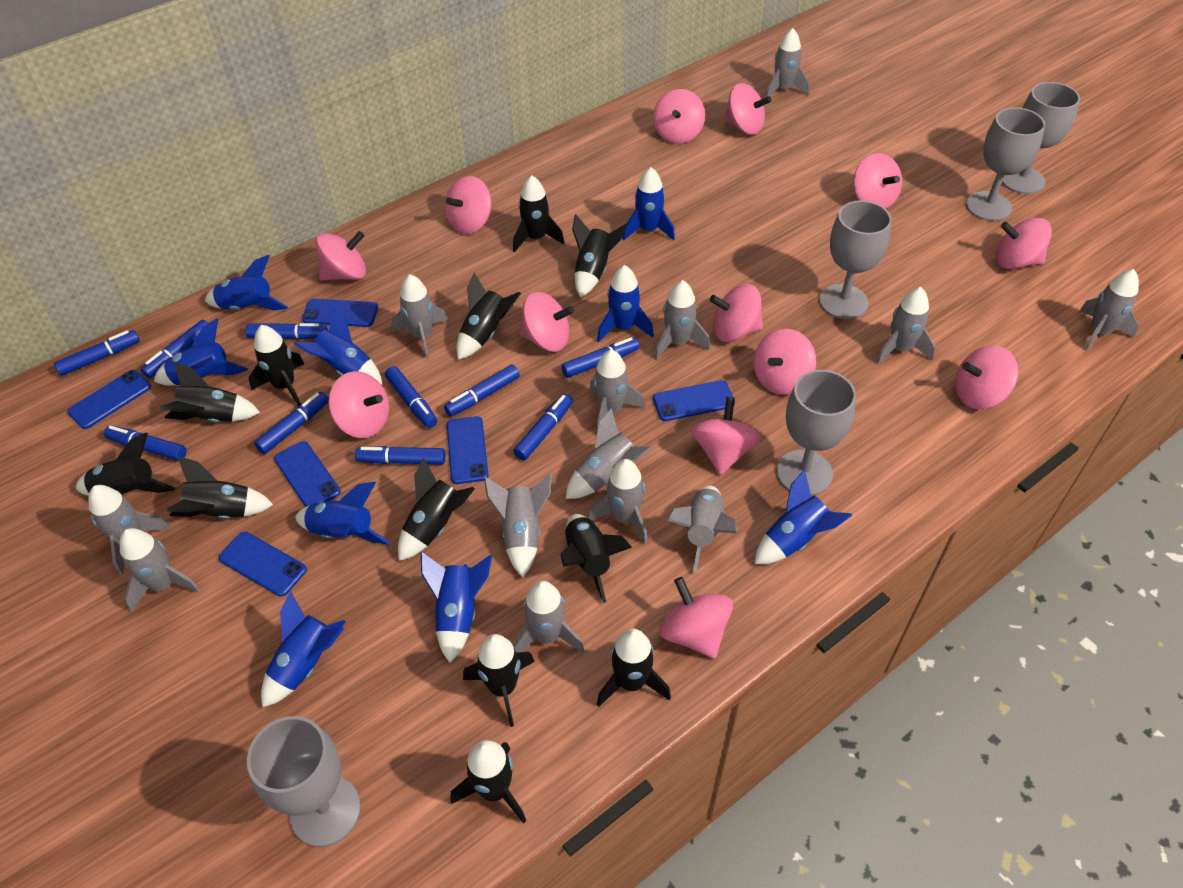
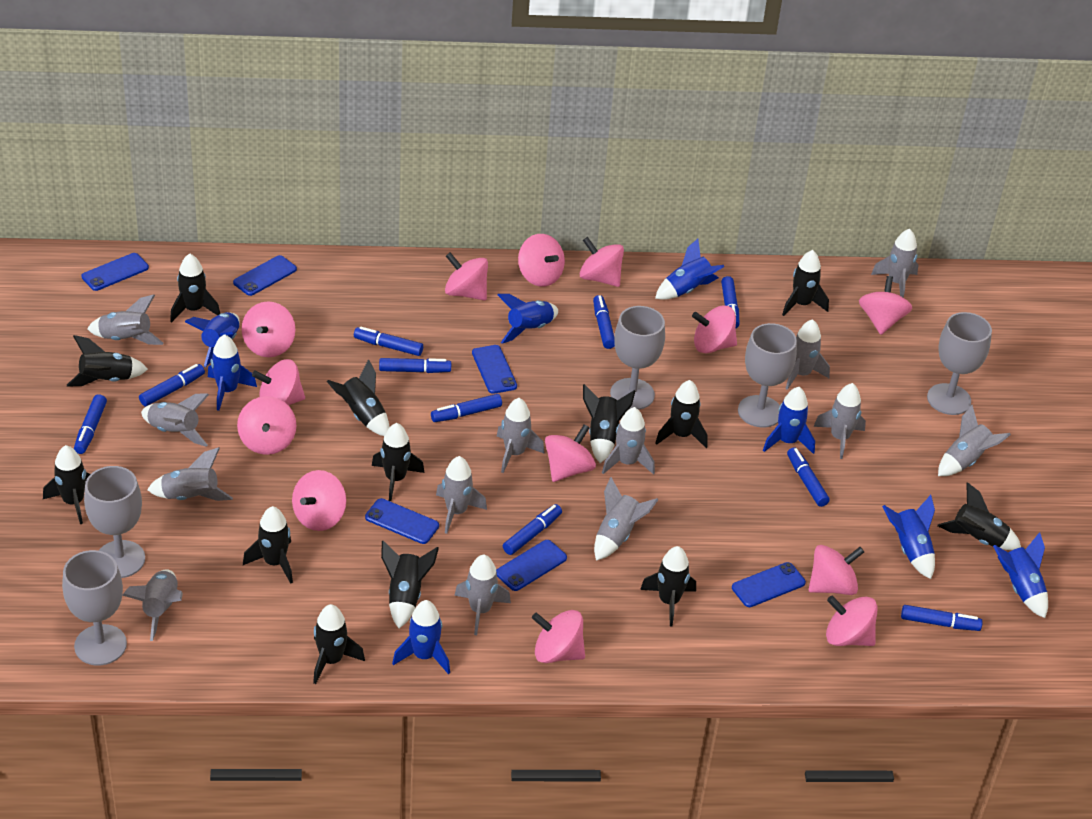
black rocket: 12 -> 13
blue rocket: 9 -> 8

